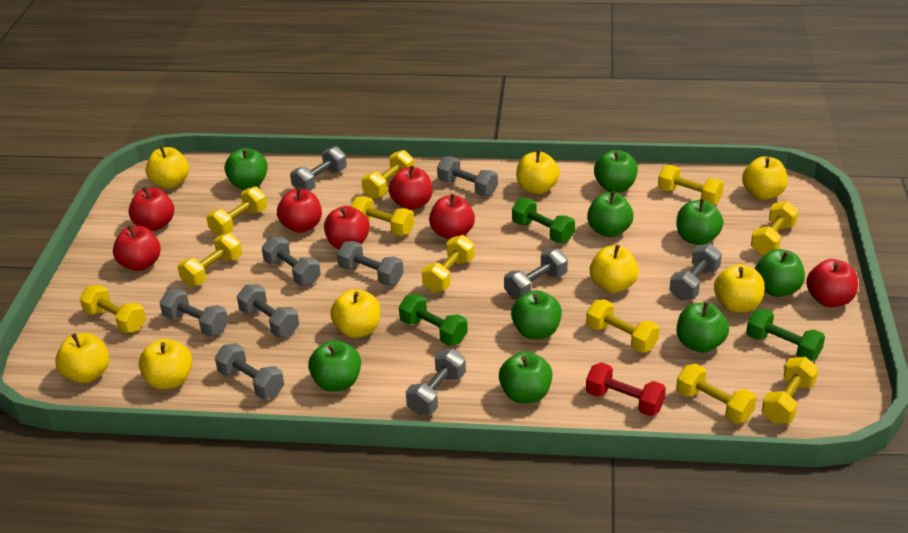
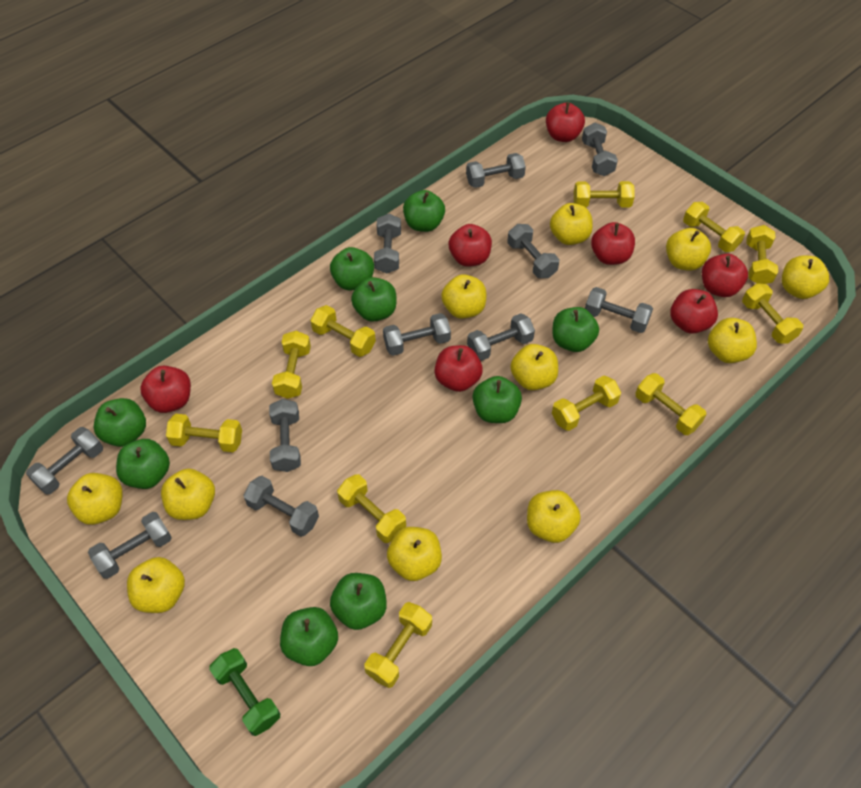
green dumbbell: 3 -> 1
grey dumbbell: 10 -> 11
red dumbbell: 1 -> 0
yellow apple: 8 -> 11

